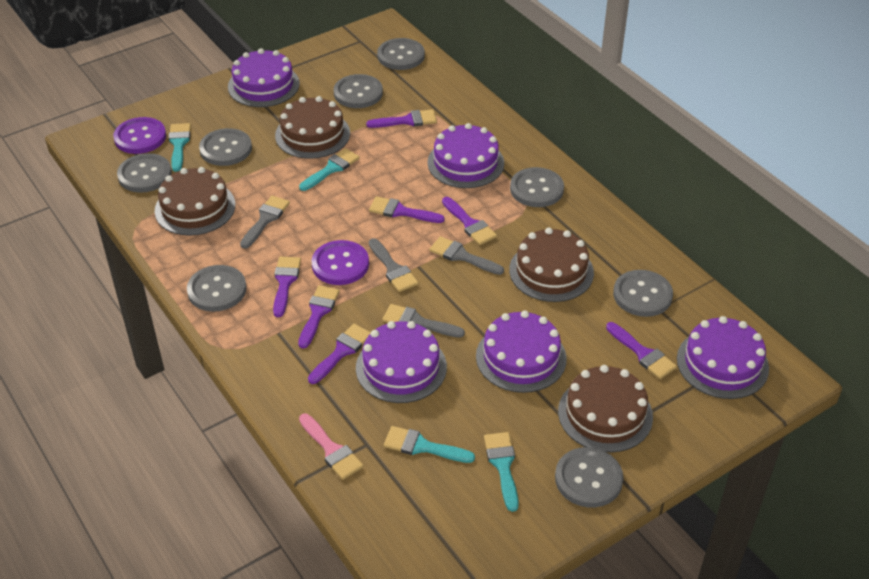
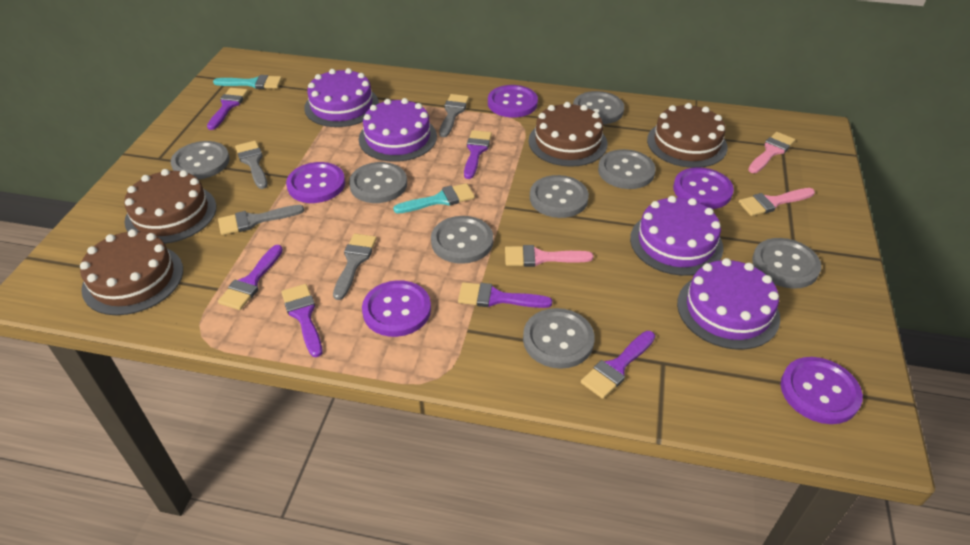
pink brush: 1 -> 3
purple brush: 7 -> 6
purple button: 2 -> 5
purple cake: 5 -> 4
turquoise brush: 4 -> 2

